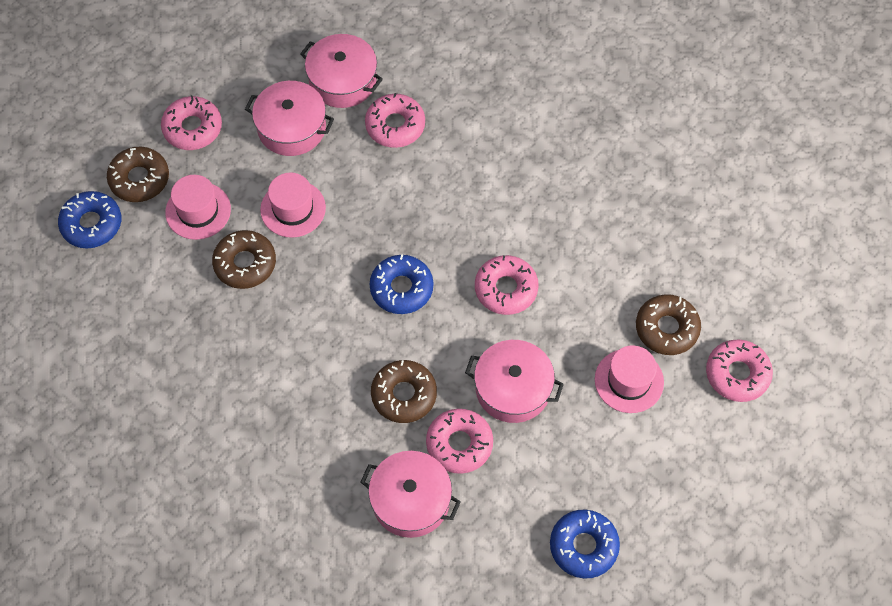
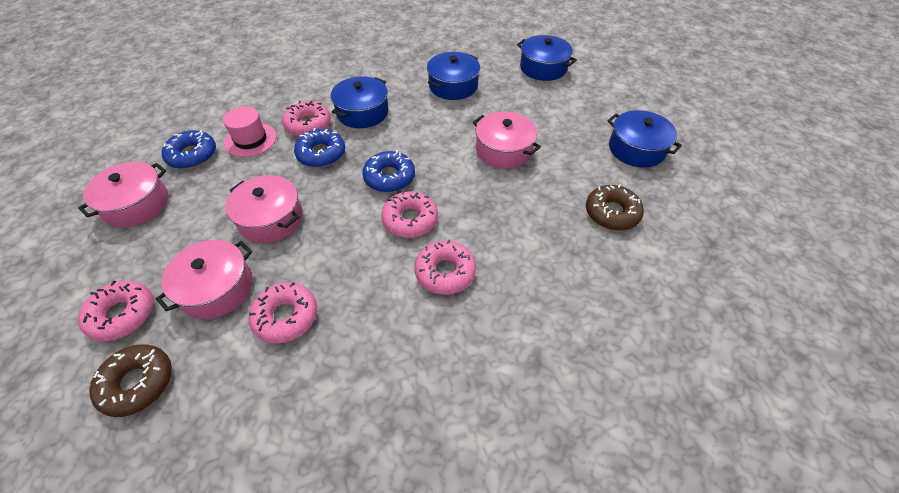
blue pot: 0 -> 4
brown donut: 4 -> 2
pink hat: 3 -> 1

